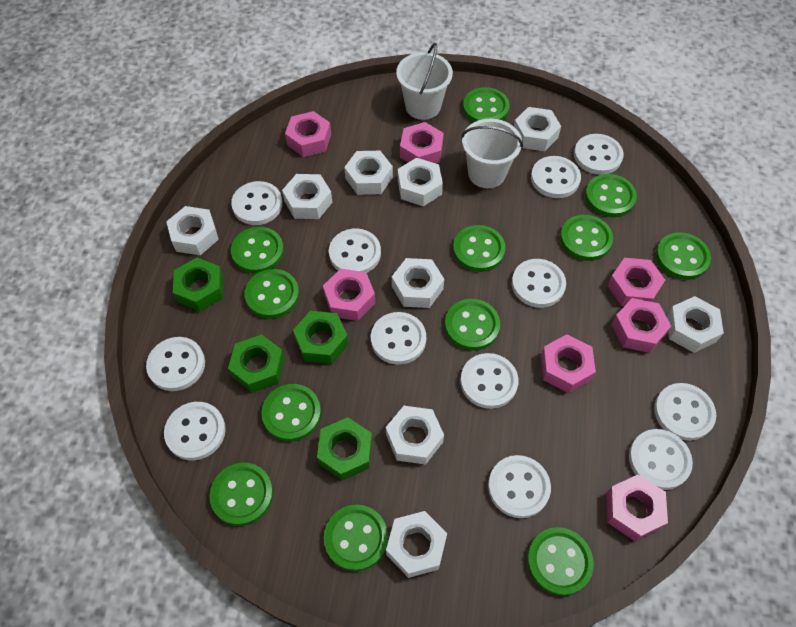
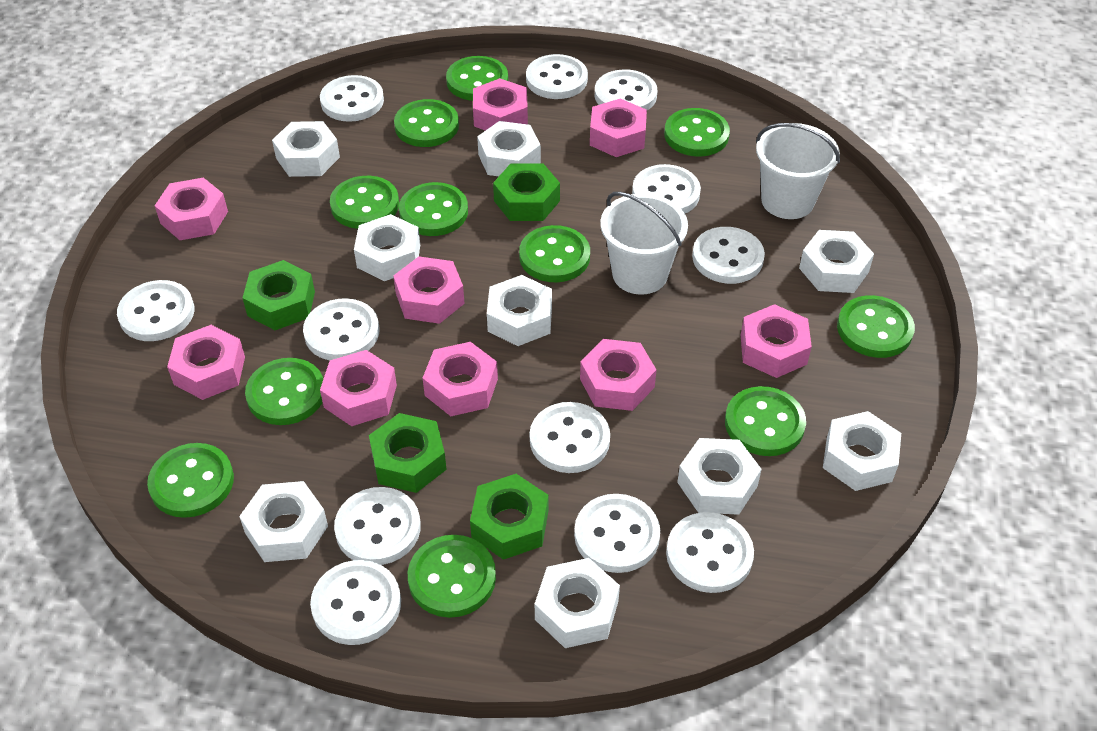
green button: 12 -> 11
pink nut: 7 -> 9

